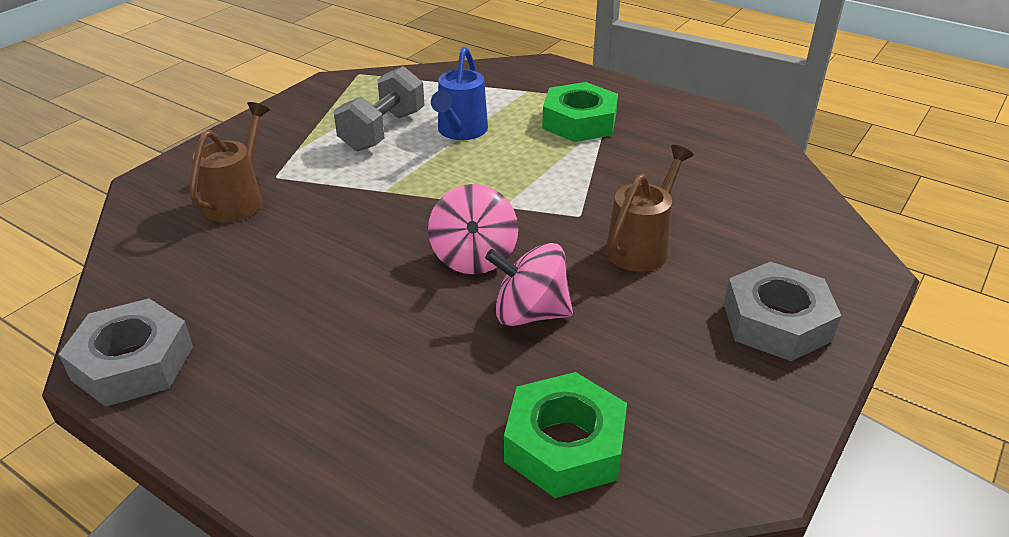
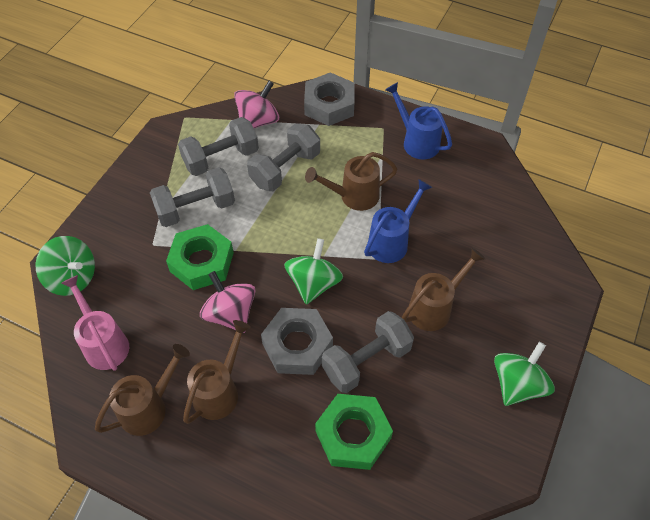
blue watering can: 1 -> 2
brown watering can: 2 -> 4
green spinning top: 0 -> 3
grey dumbbell: 1 -> 4
pink watering can: 0 -> 1

